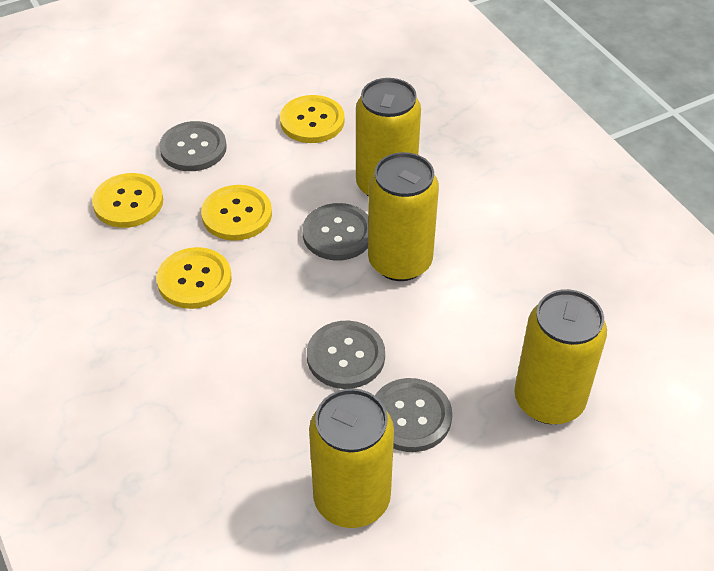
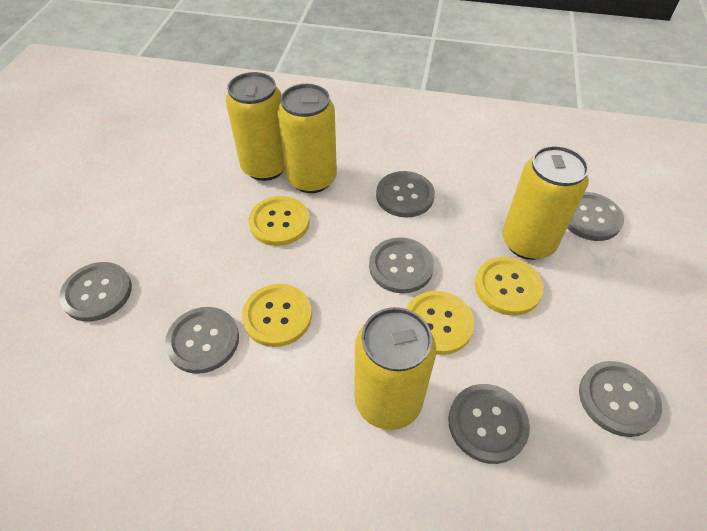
grey button: 4 -> 7

